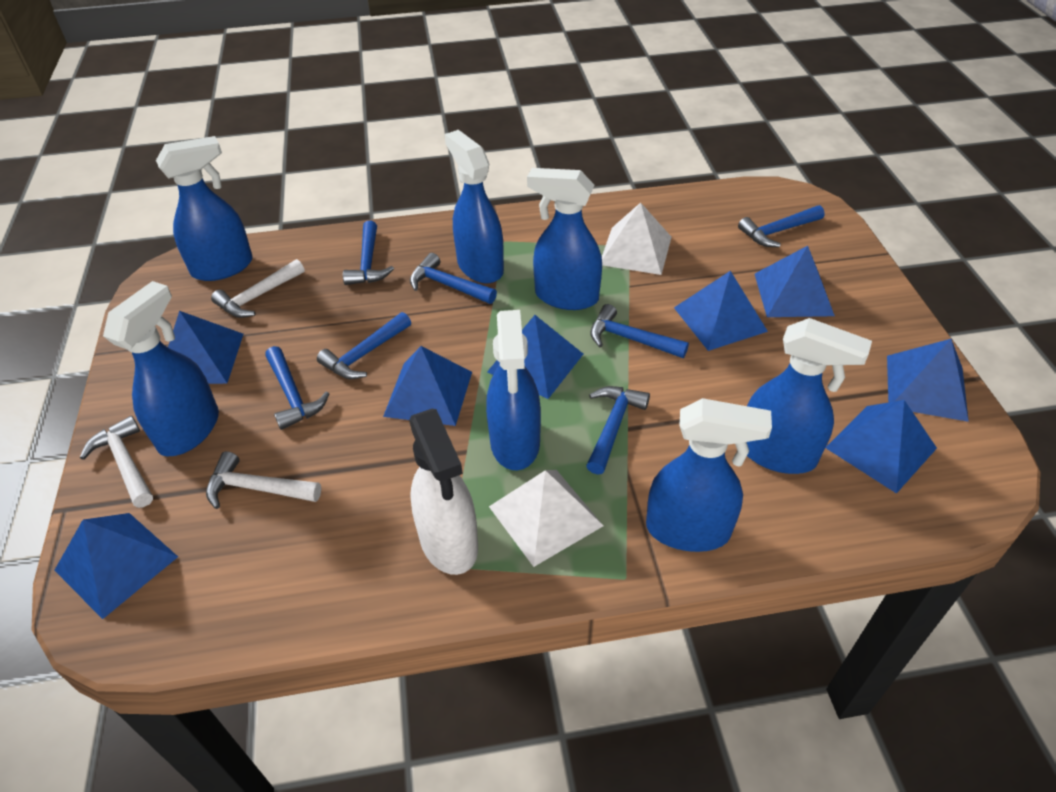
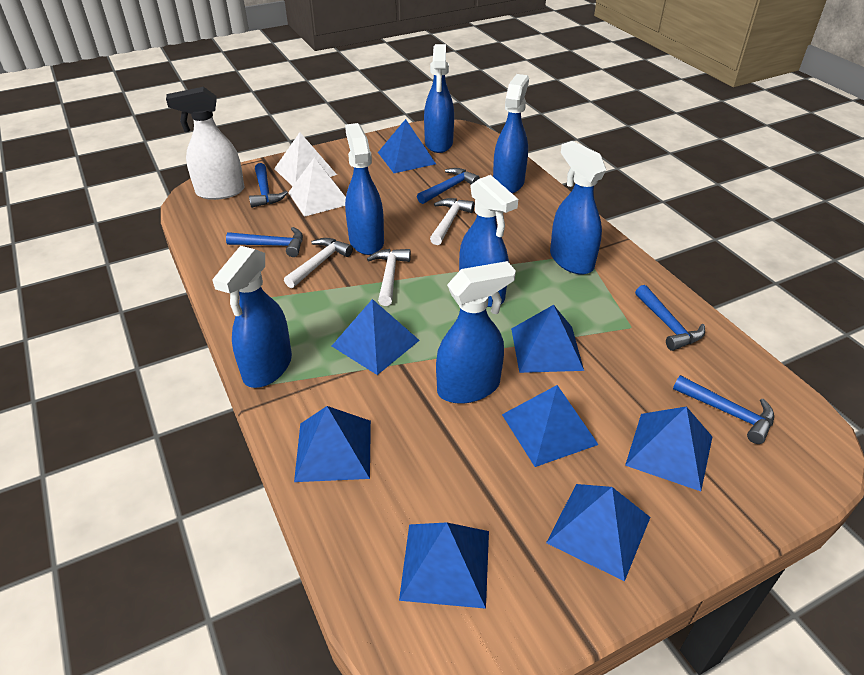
blue hammer: 7 -> 5

